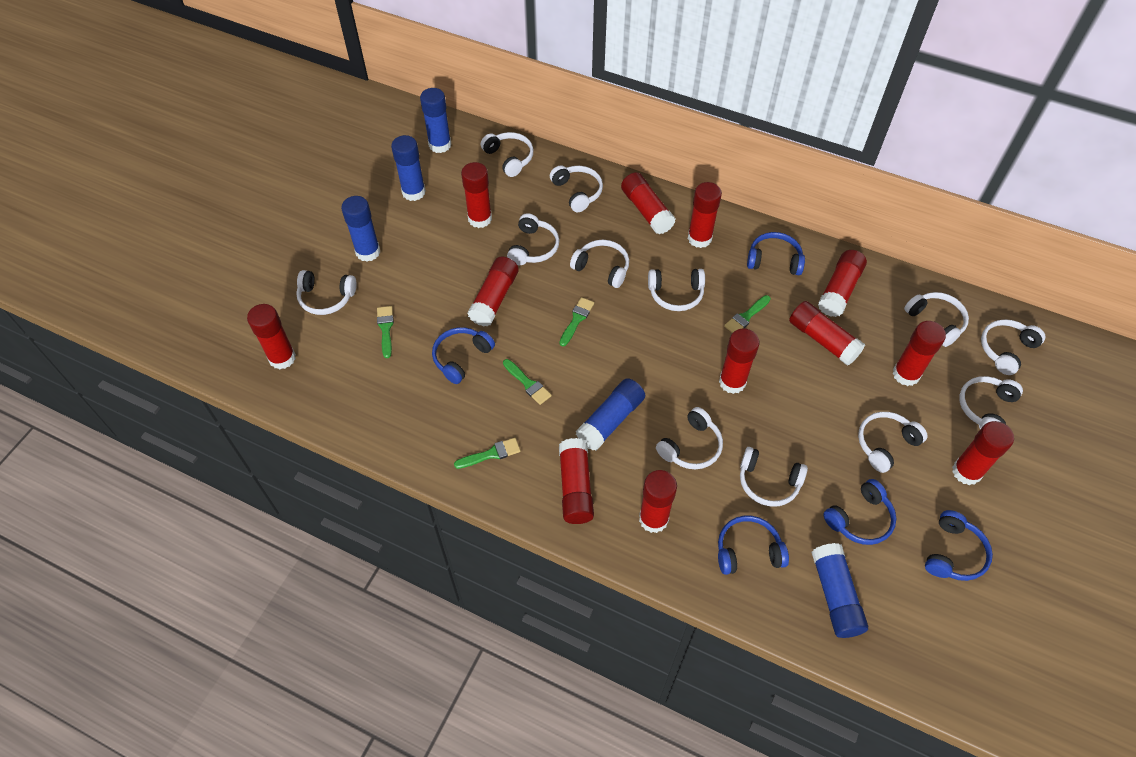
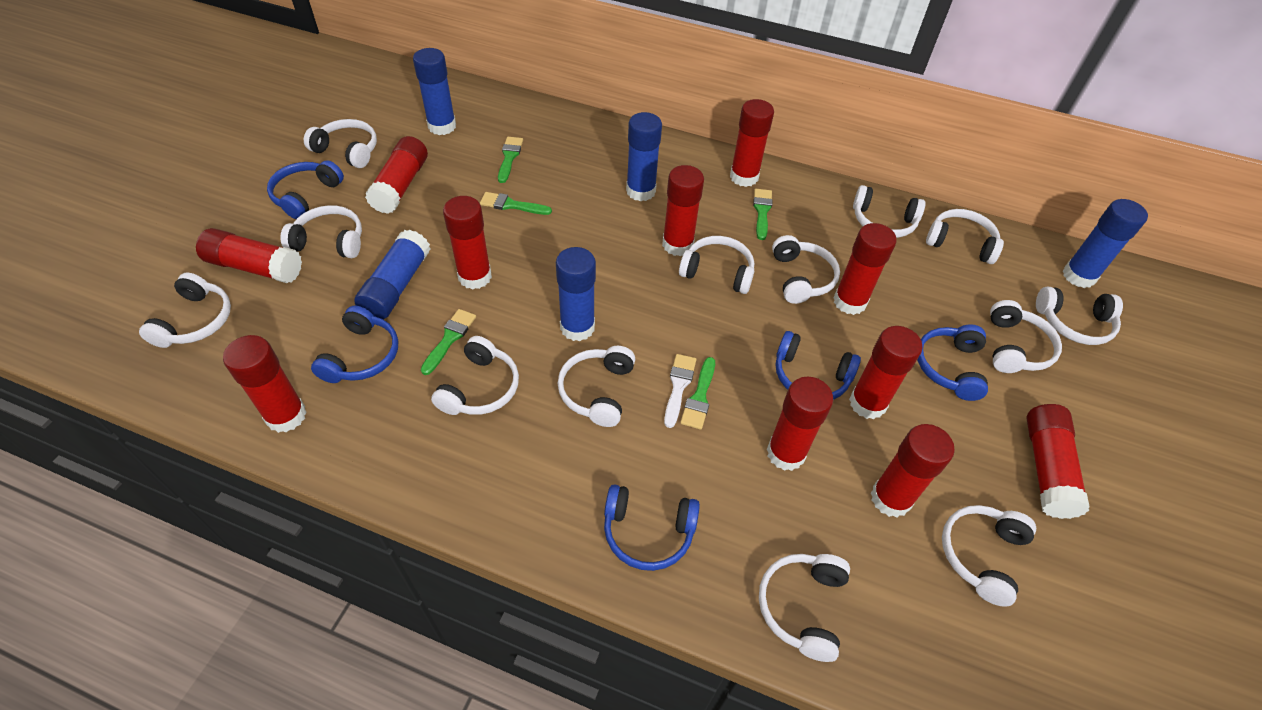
red glue stick: 12 -> 11
white brush: 0 -> 1
white headphones: 12 -> 13

